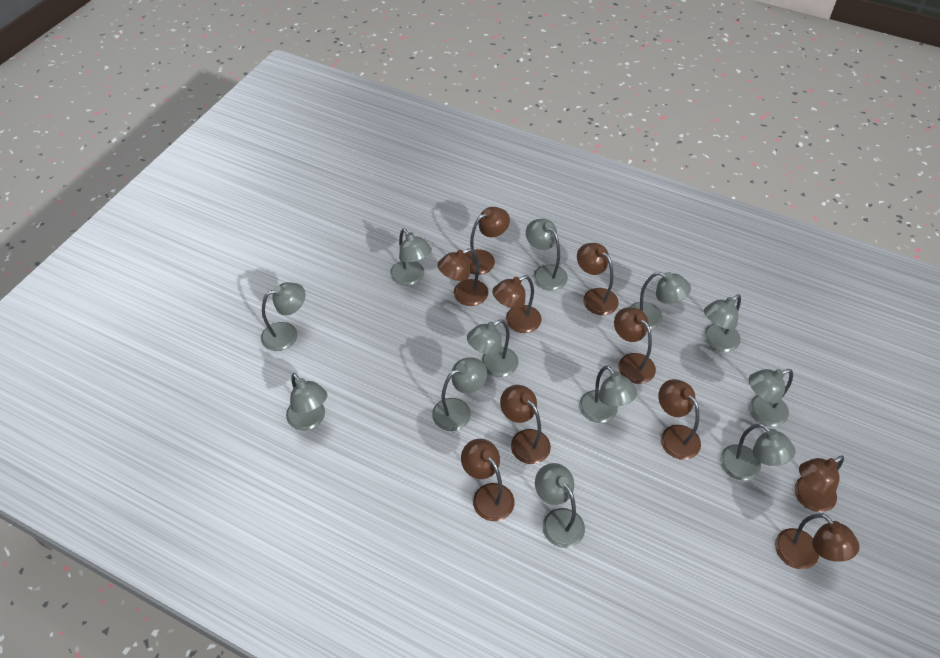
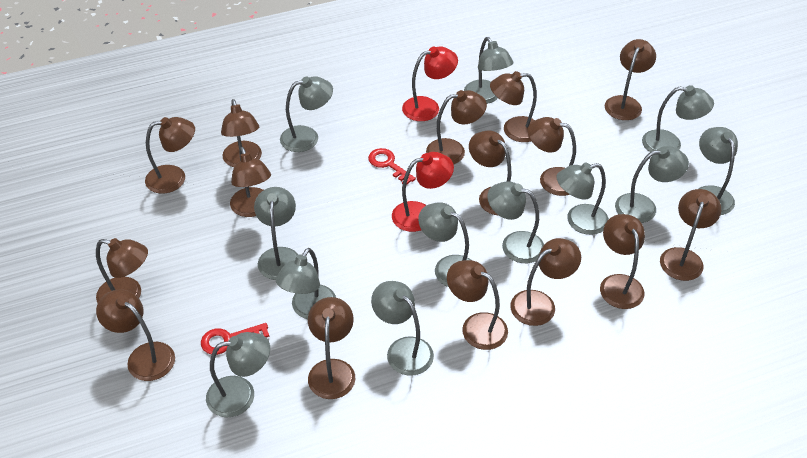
brown lamp: 10 -> 15
red key: 0 -> 2
red lamp: 0 -> 2

